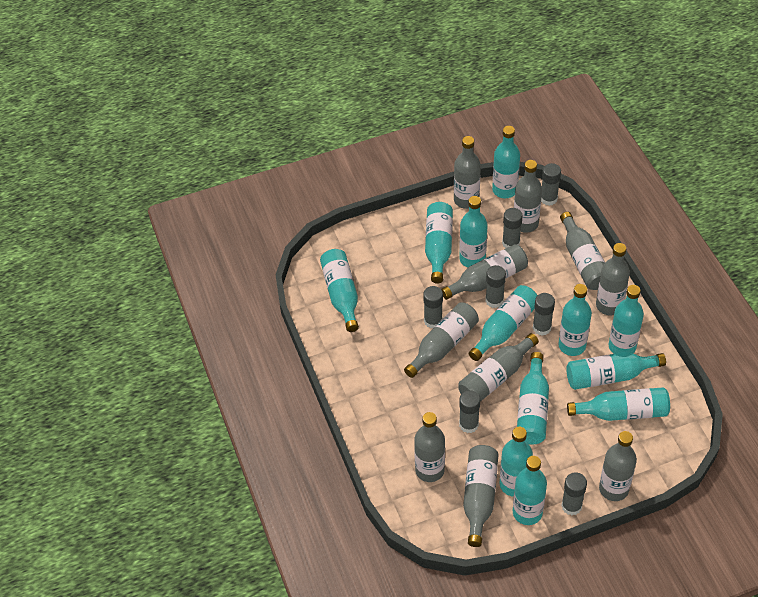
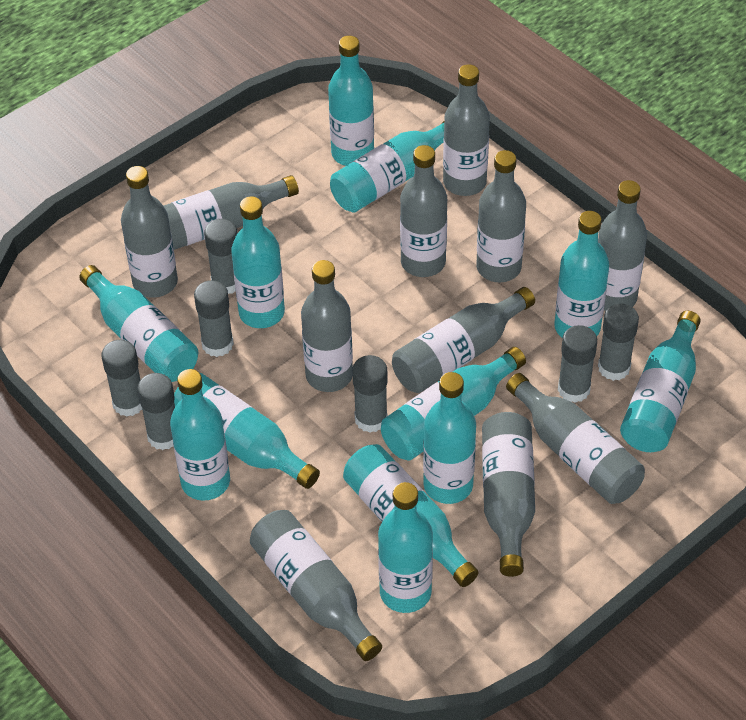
grey bottle: 10 -> 11

